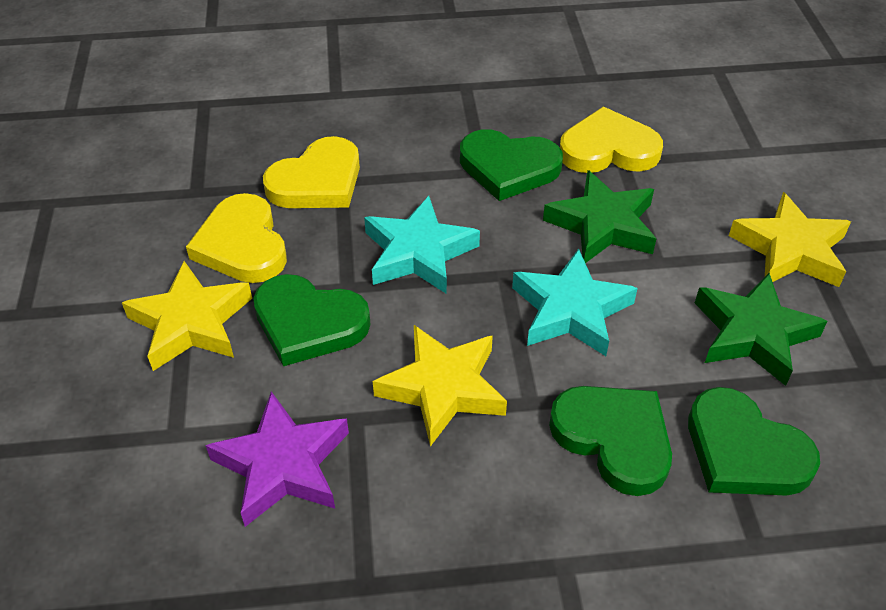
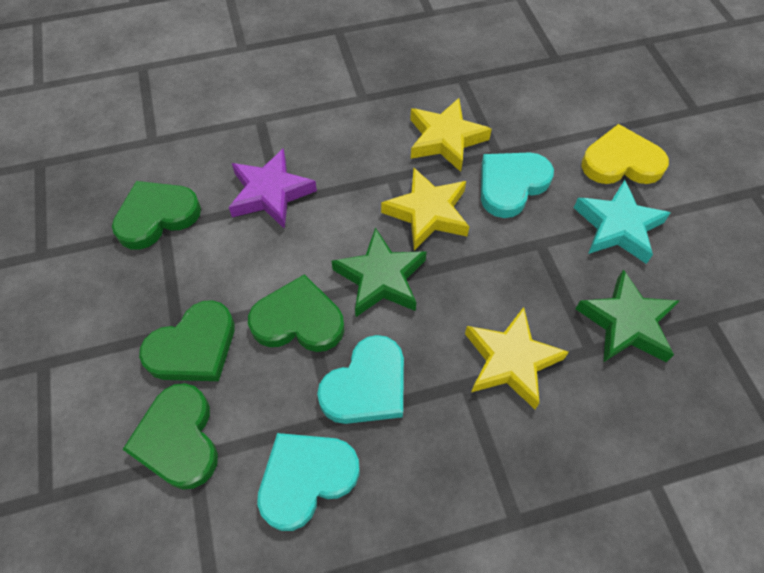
turquoise heart: 0 -> 3
turquoise star: 2 -> 1
yellow heart: 3 -> 1

